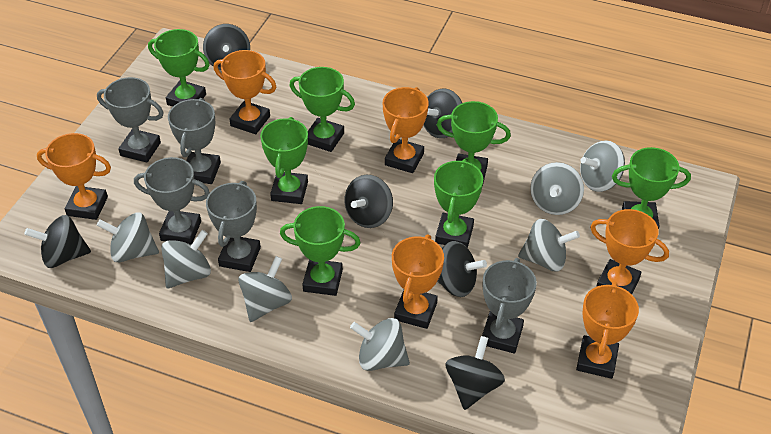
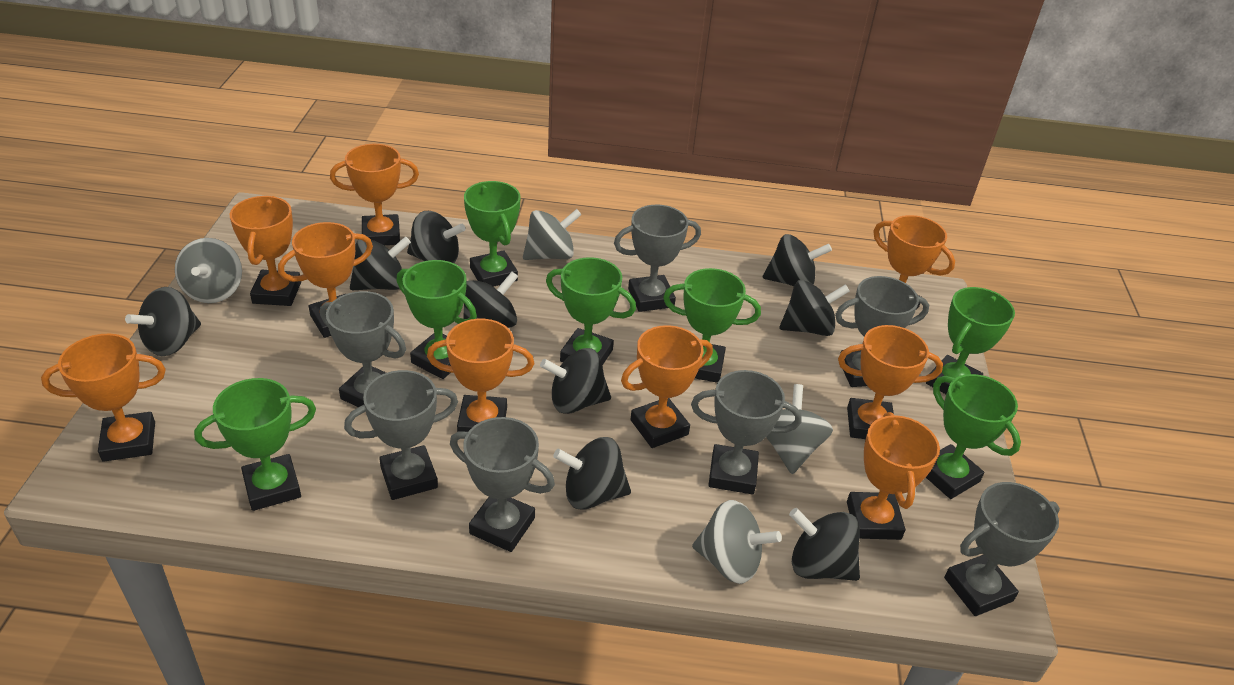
black spinning top: 6 -> 9
grey spinning top: 7 -> 4
grey trophy: 5 -> 7
orange trophy: 6 -> 9

